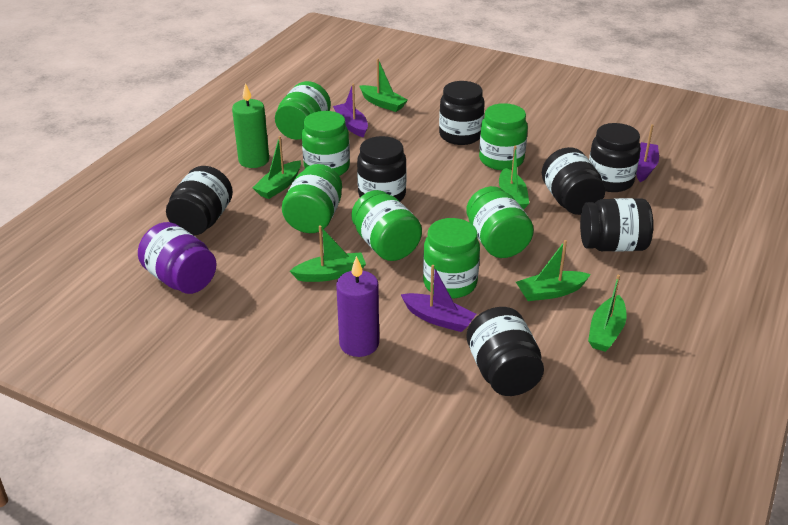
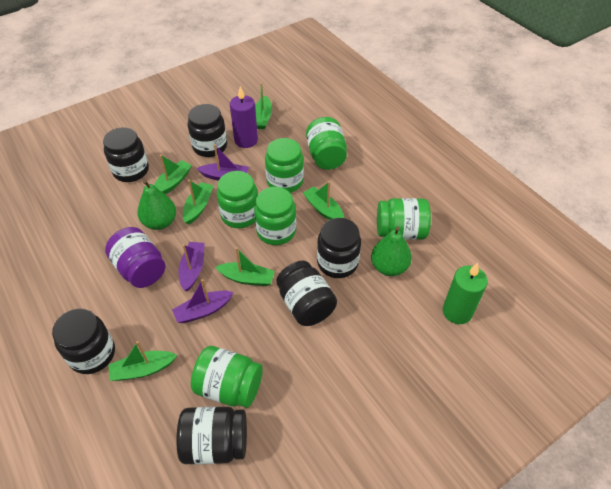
black jar: 7 -> 6
green jar: 7 -> 6
green pear: 0 -> 2

